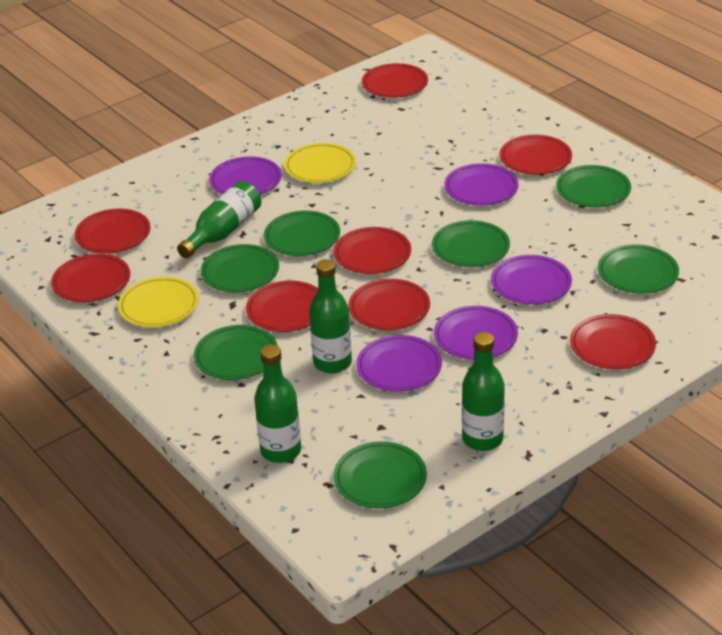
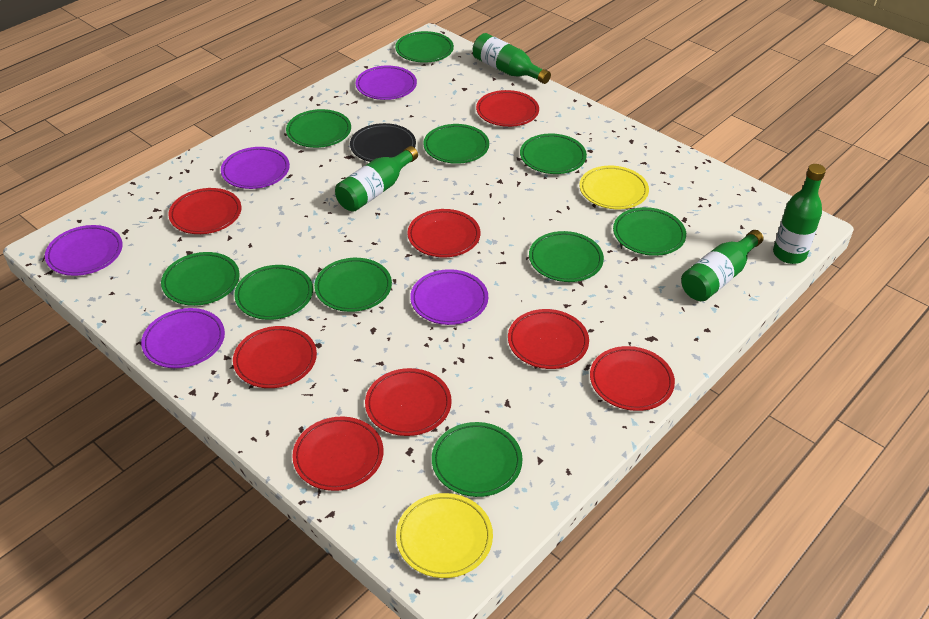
black plate: 0 -> 1
green plate: 7 -> 10

